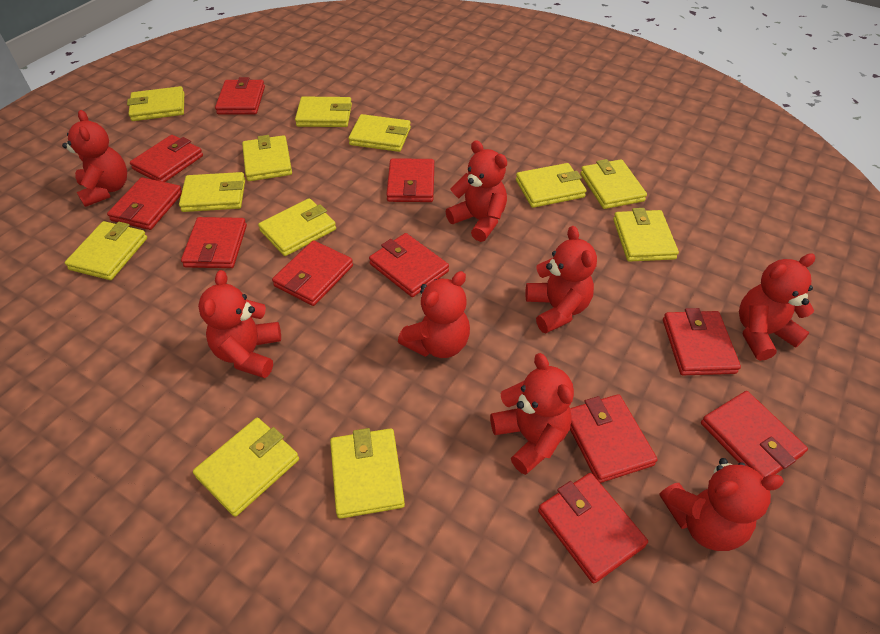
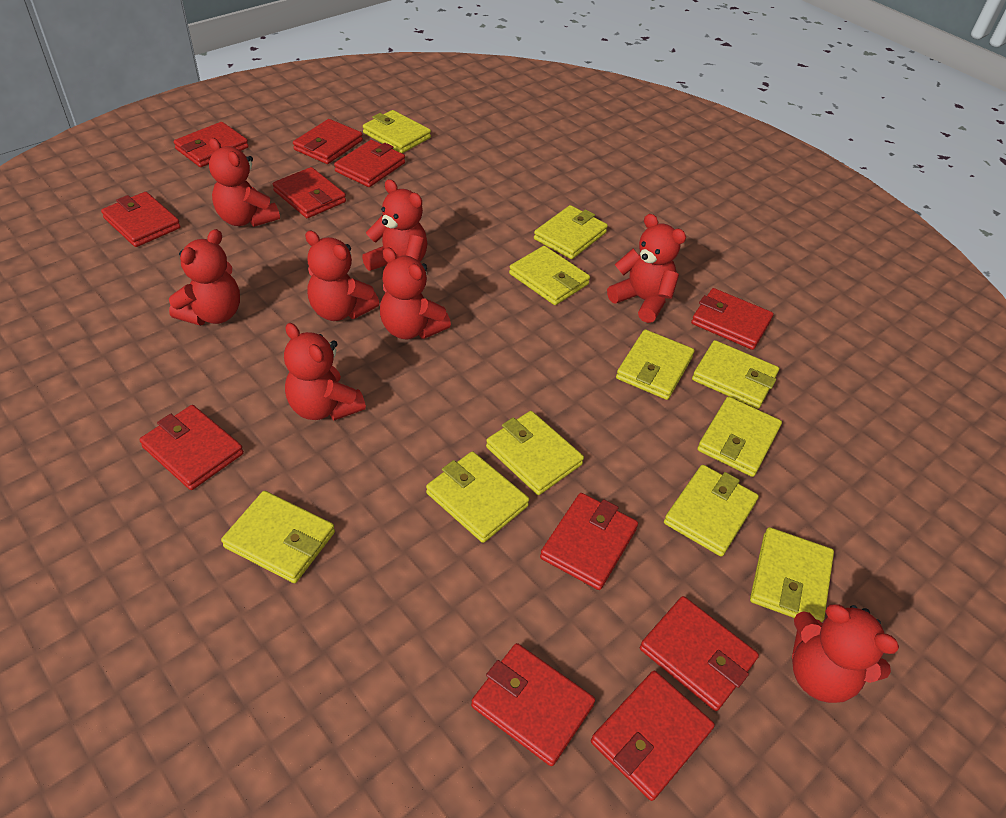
yellow wallet: 12 -> 11

